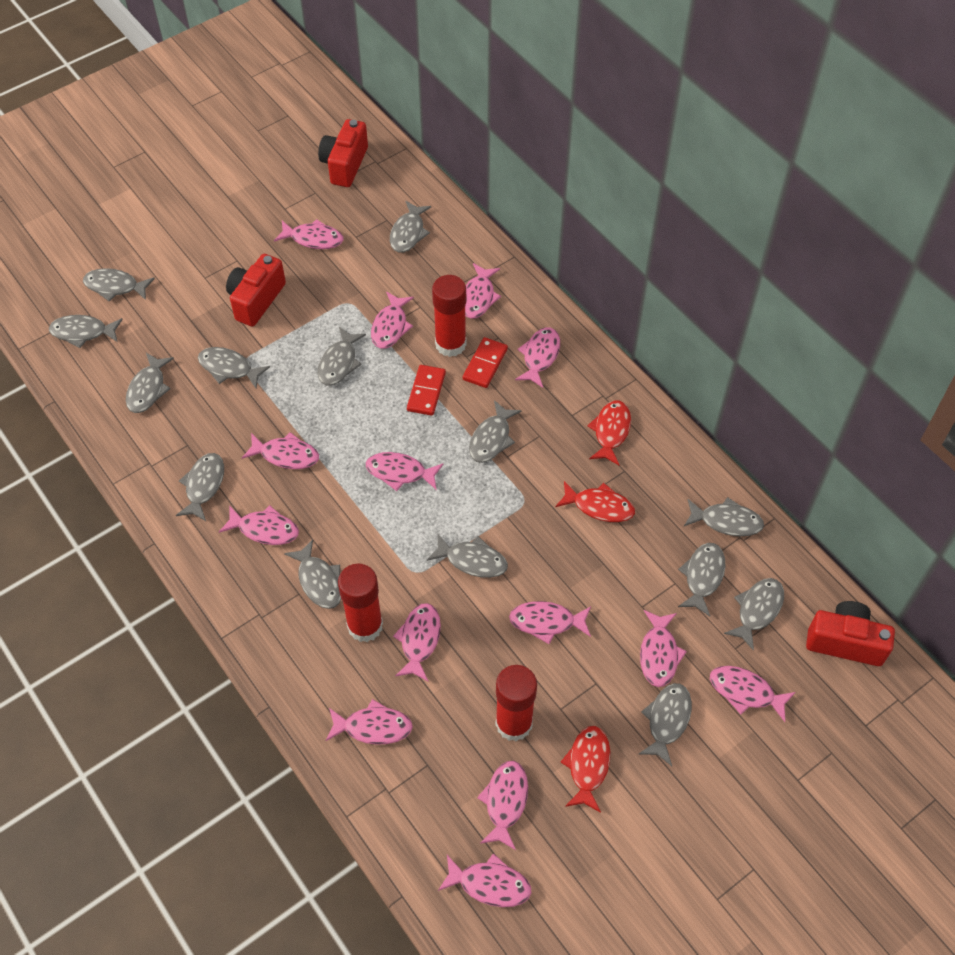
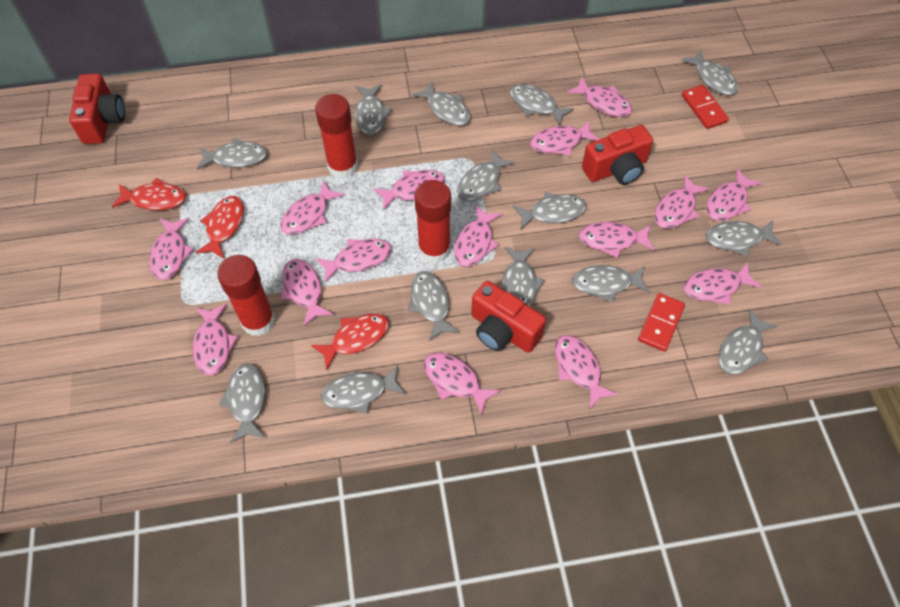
pink fish: 14 -> 15

